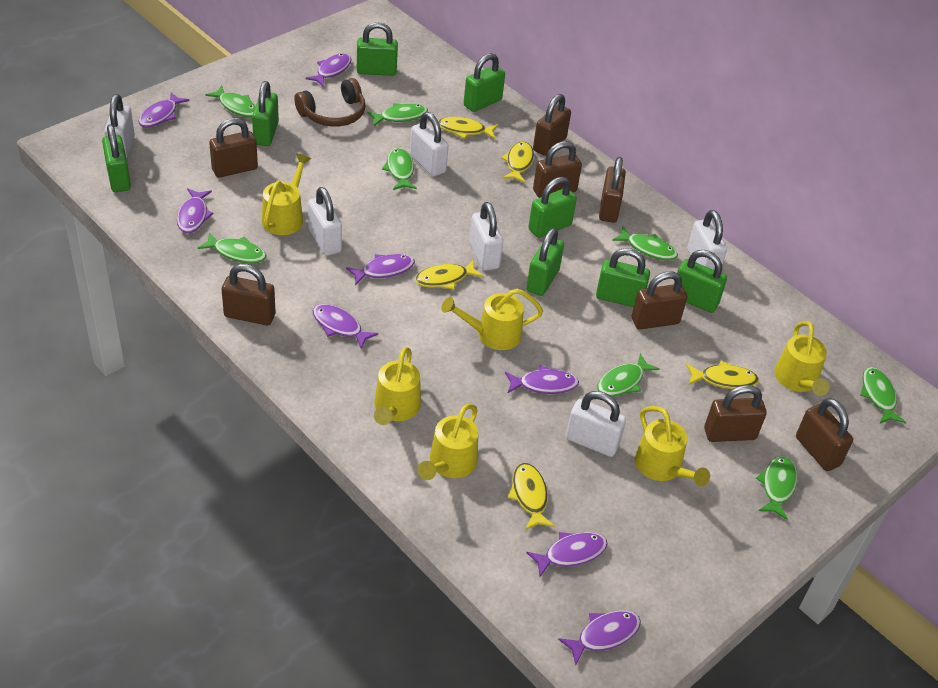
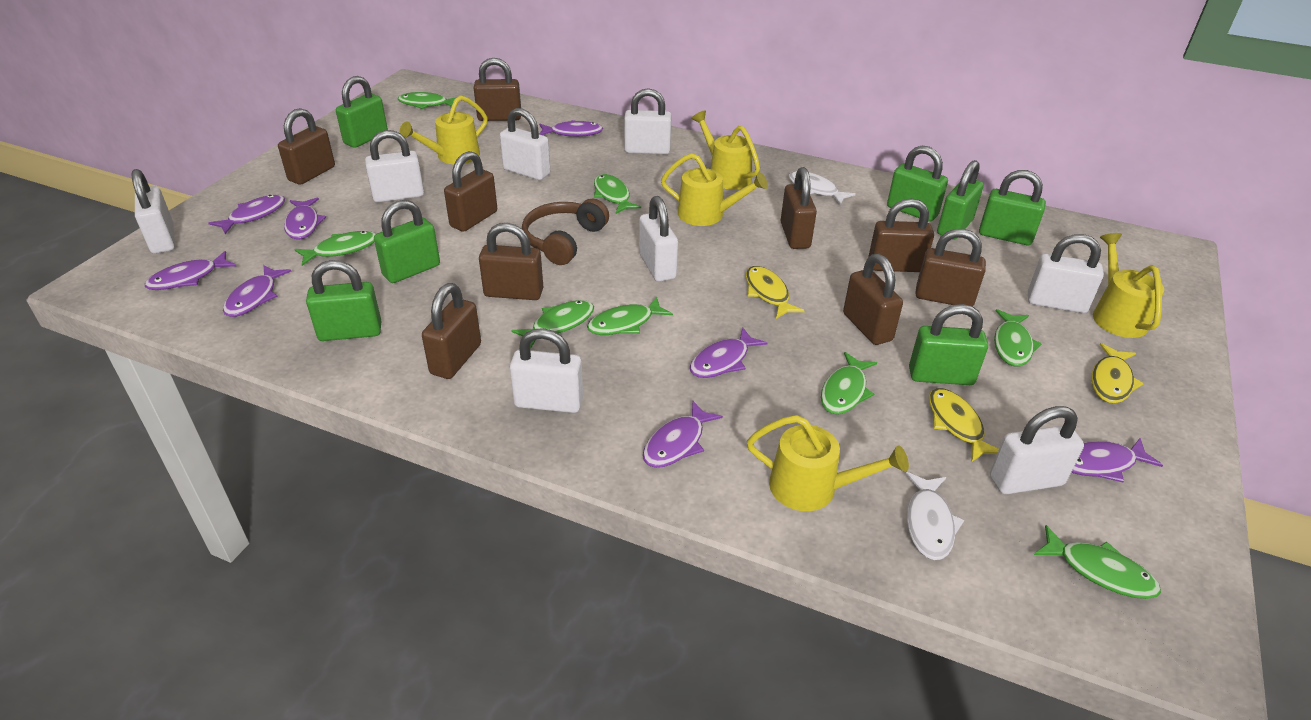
brown padlock: 8 -> 9
green padlock: 8 -> 7
white fish: 0 -> 2
white padlock: 6 -> 8
yellow fish: 5 -> 3
yellow watering can: 6 -> 5

